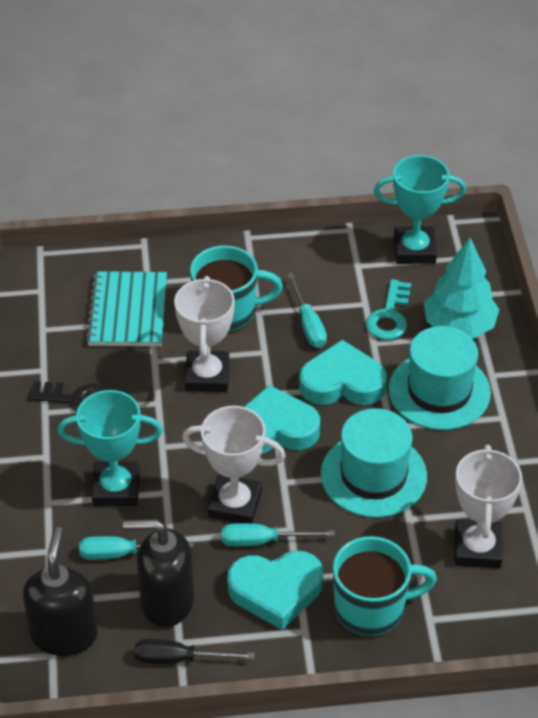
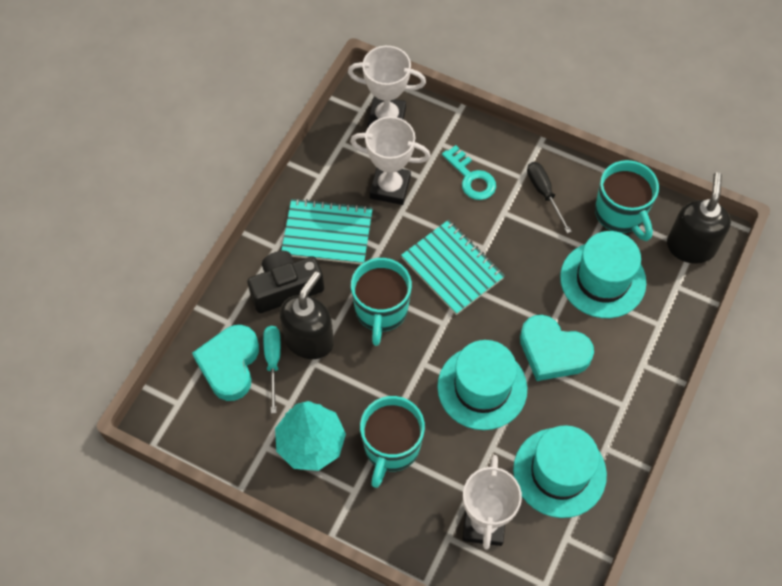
black camera: 0 -> 1
black key: 1 -> 0
turquoise hat: 2 -> 3
turquoise heart: 3 -> 2
turquoise mug: 2 -> 3
turquoise notebook: 1 -> 2
turquoise screwdriver: 3 -> 1
turquoise trophy: 2 -> 0

